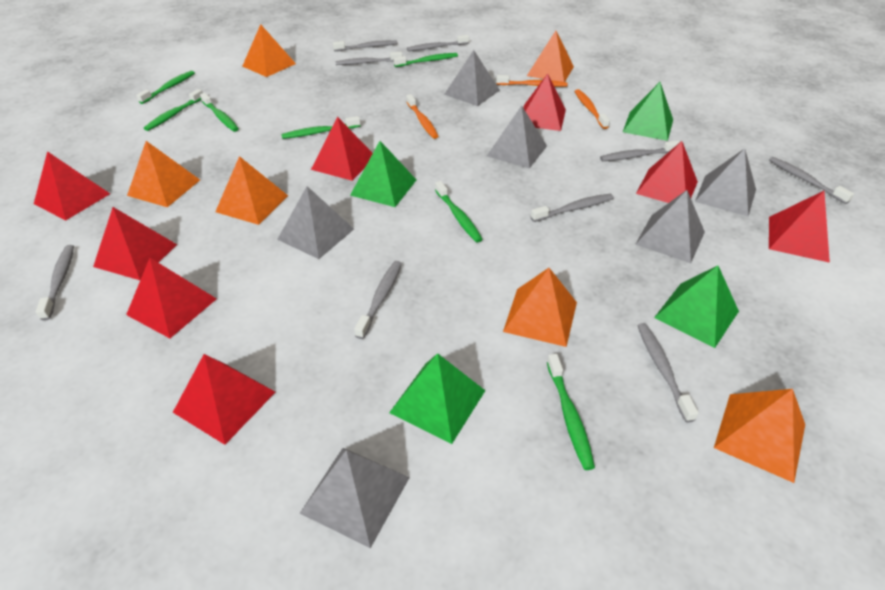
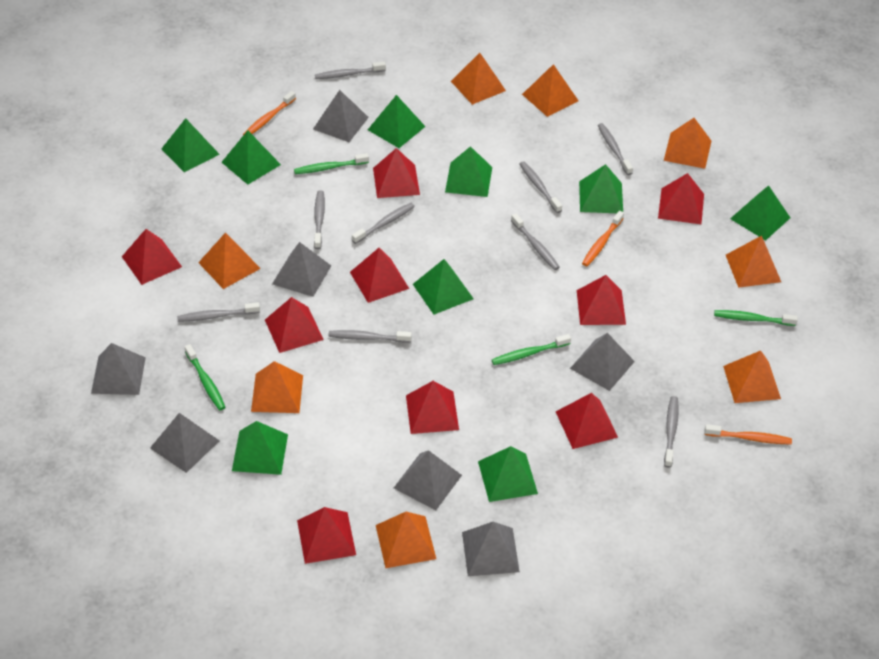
green pyramid: 4 -> 9
green toothbrush: 7 -> 4
grey pyramid: 6 -> 7
orange pyramid: 6 -> 8
red pyramid: 8 -> 9

